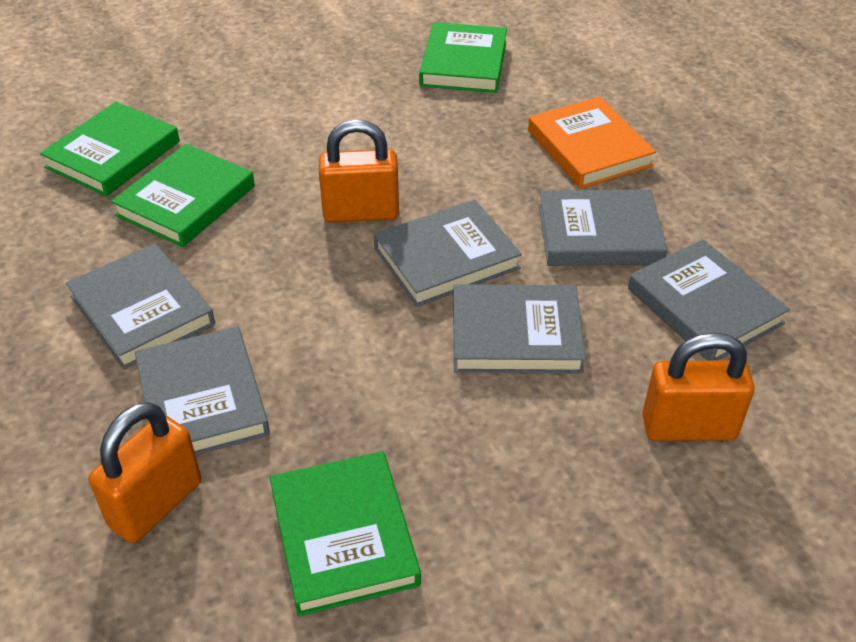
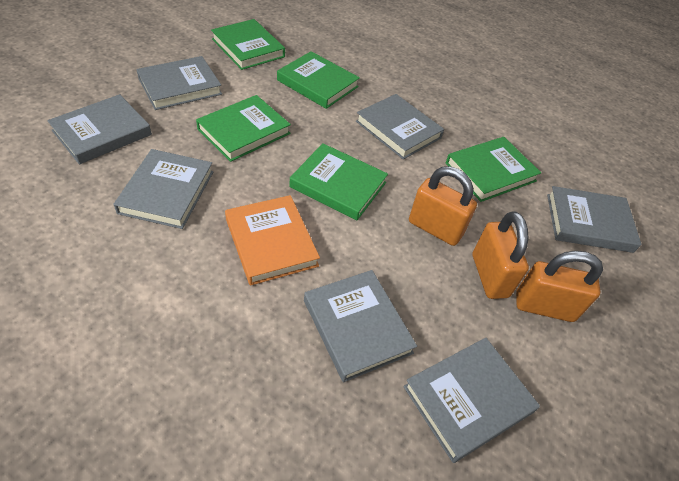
green book: 4 -> 5
grey book: 6 -> 7

